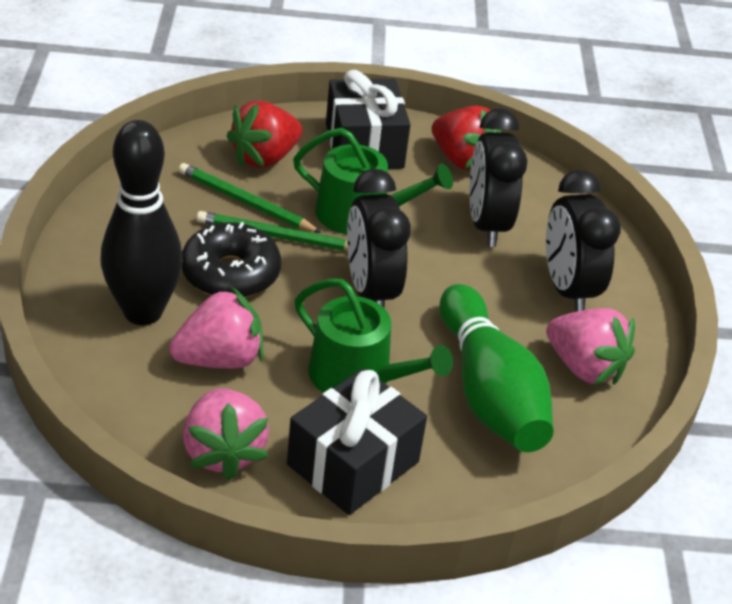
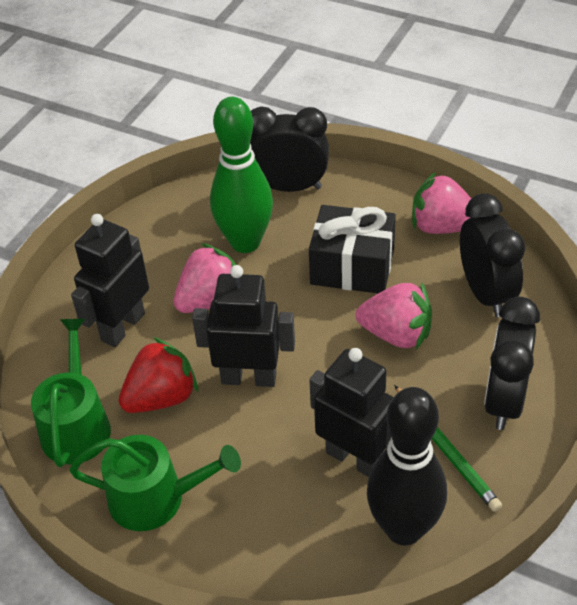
black donut: 1 -> 0
black gift: 2 -> 1
black robot: 0 -> 3
green pencil: 2 -> 1
red strawberry: 2 -> 1

